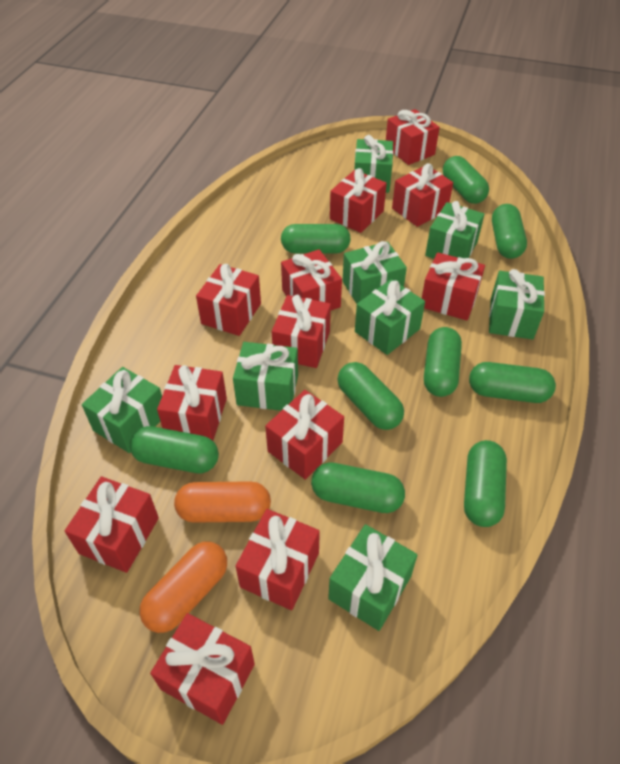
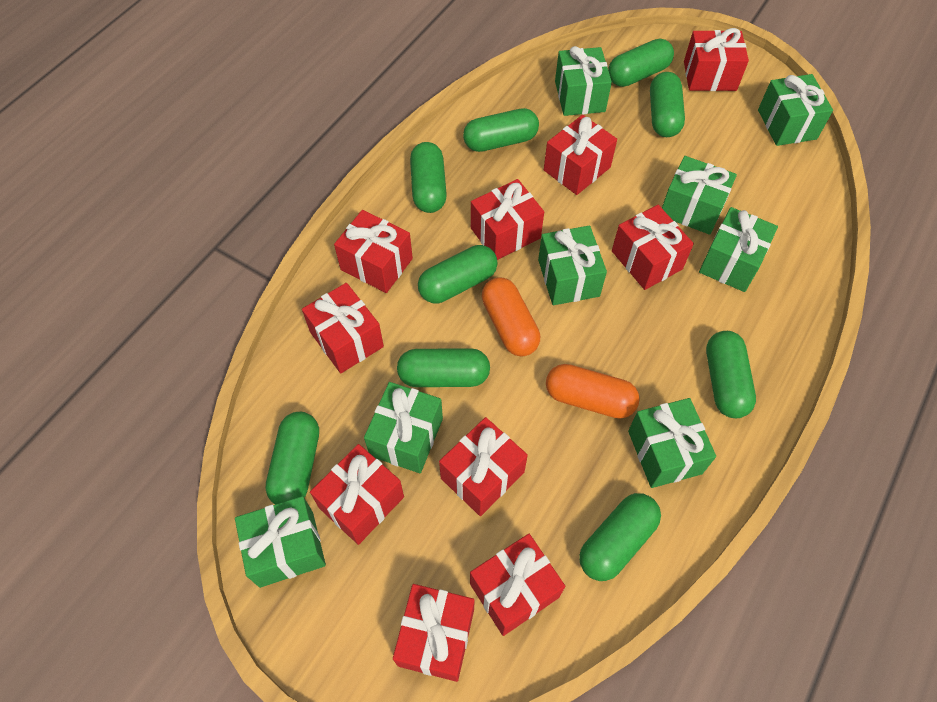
red gift: 12 -> 10

